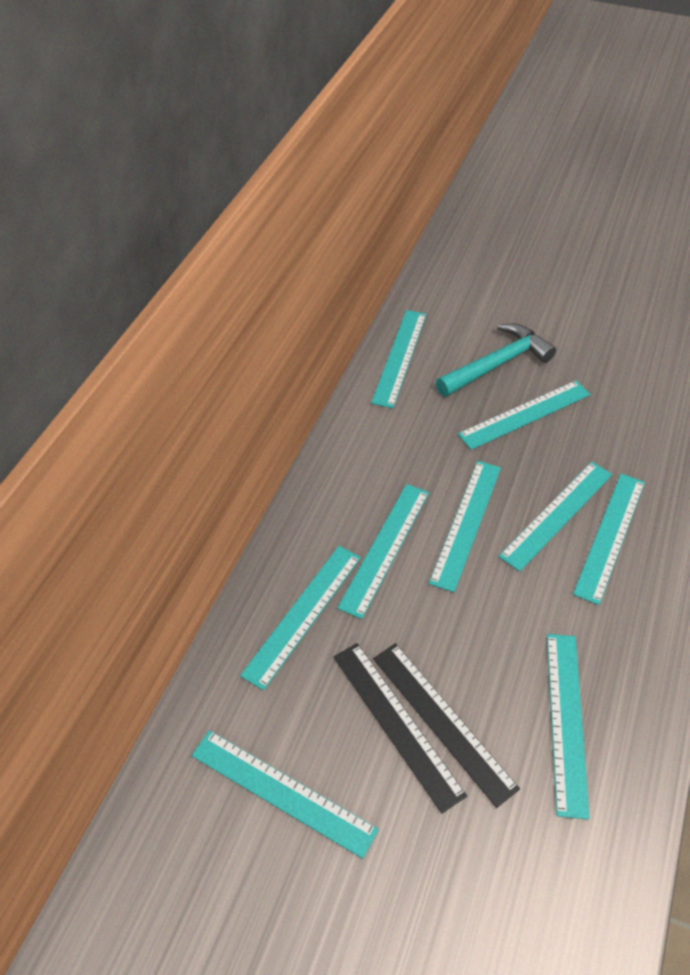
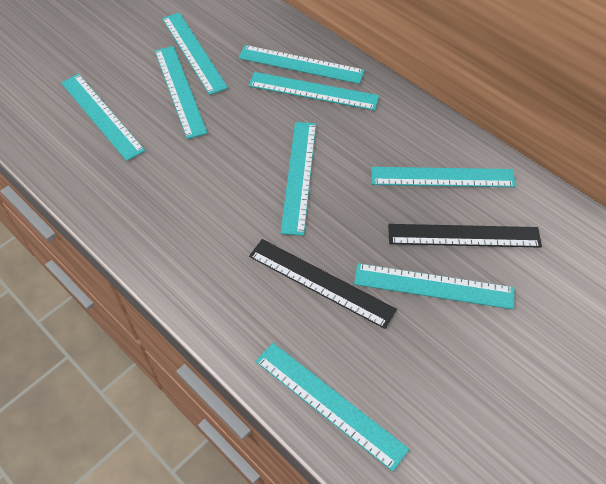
turquoise hammer: 1 -> 0

